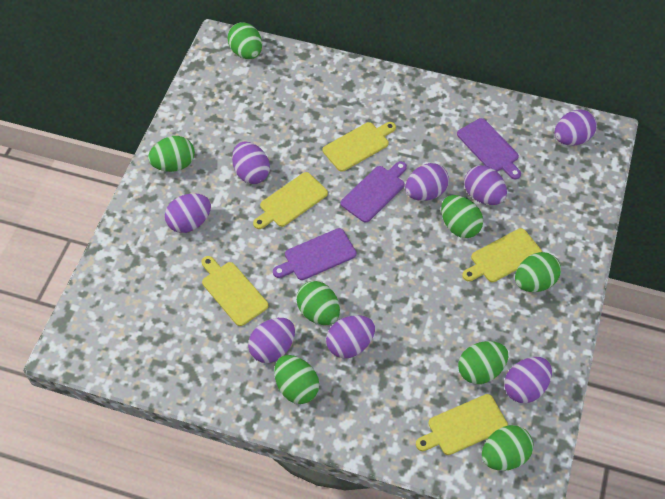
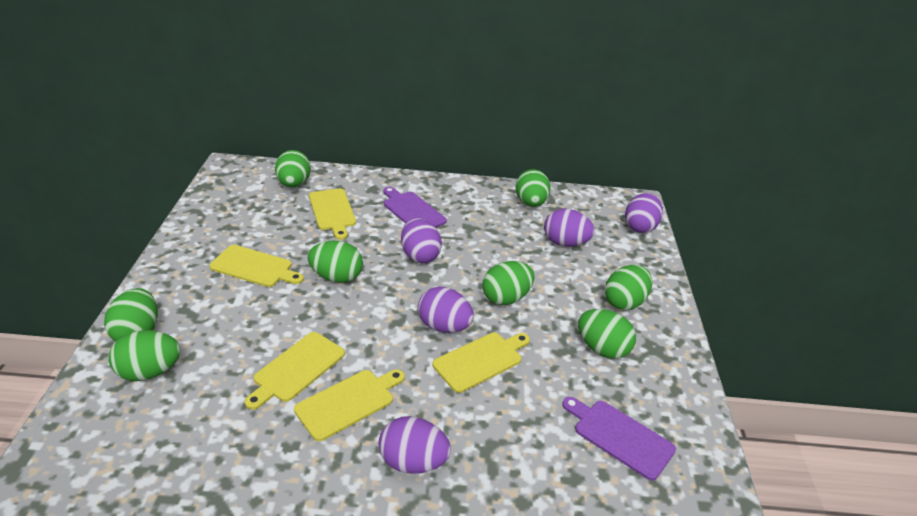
purple cutting board: 3 -> 2
purple egg: 8 -> 5

